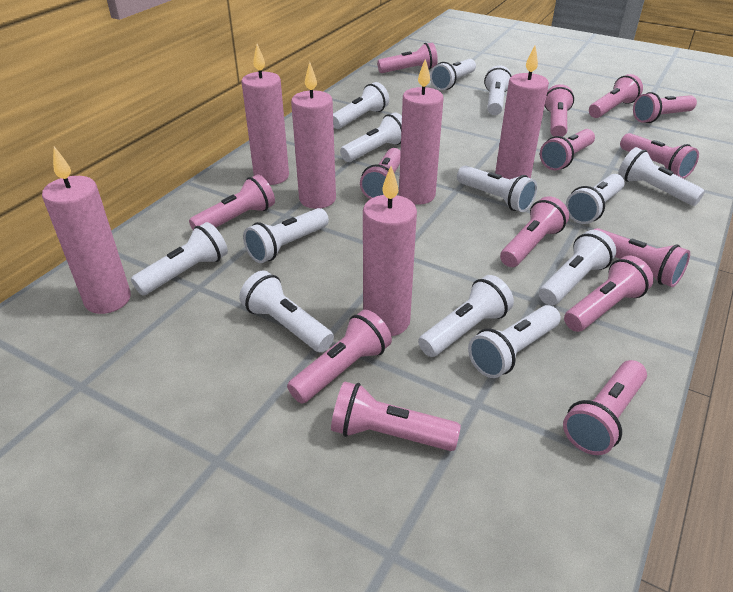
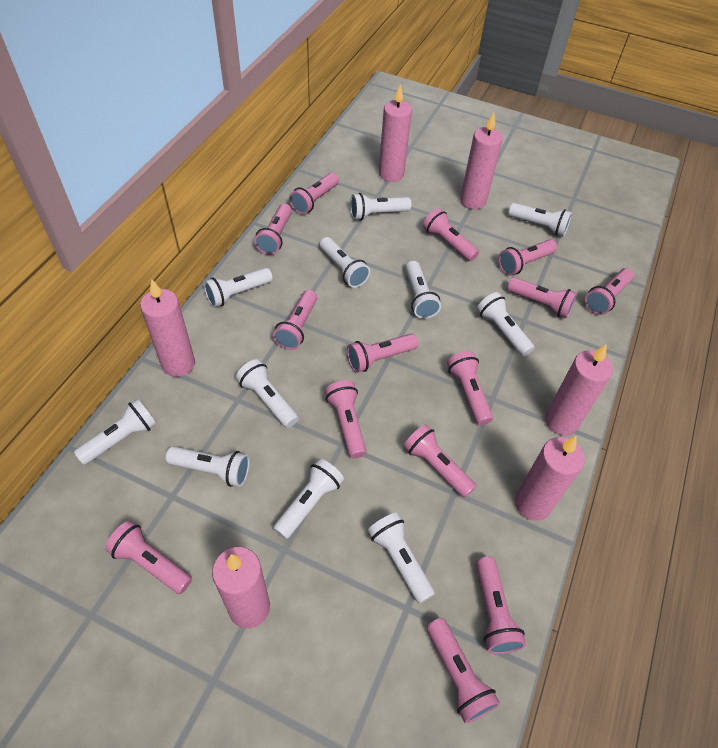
white flashlight: 13 -> 11

